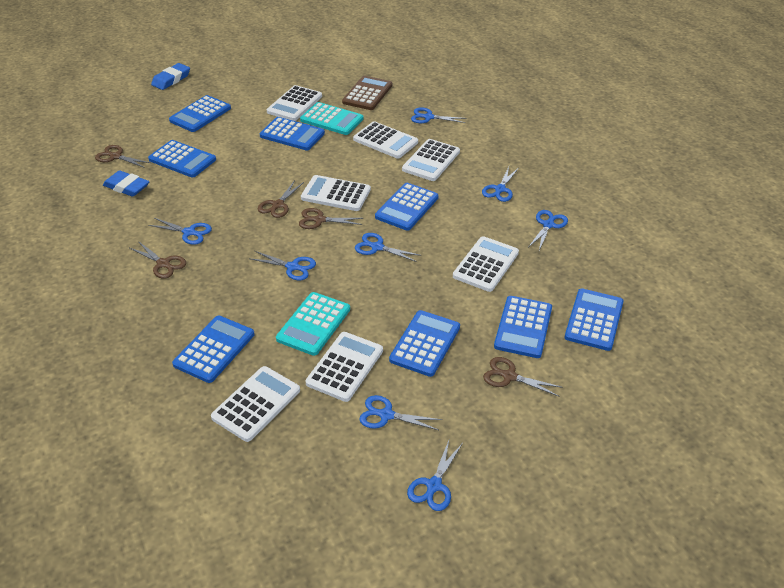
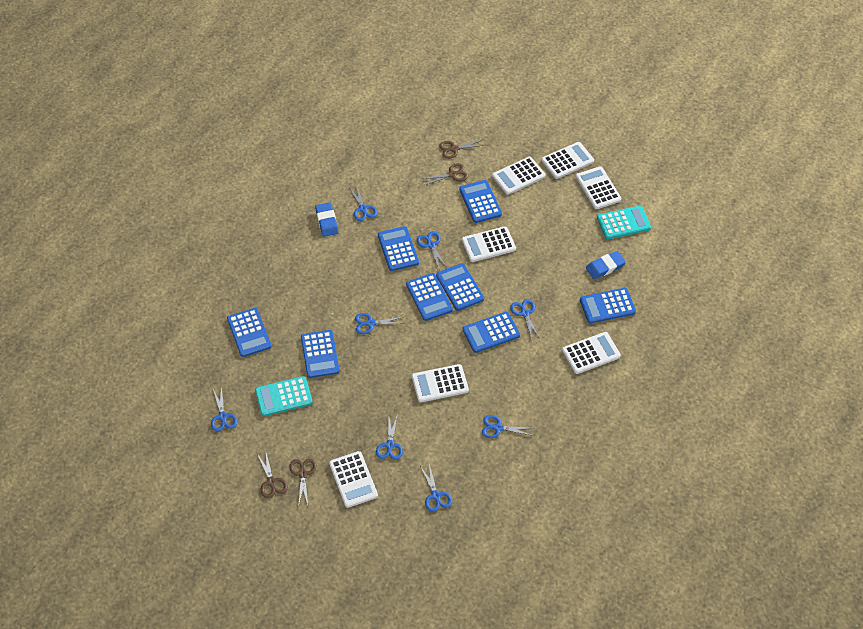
brown calculator: 1 -> 0
brown scissors: 5 -> 4

